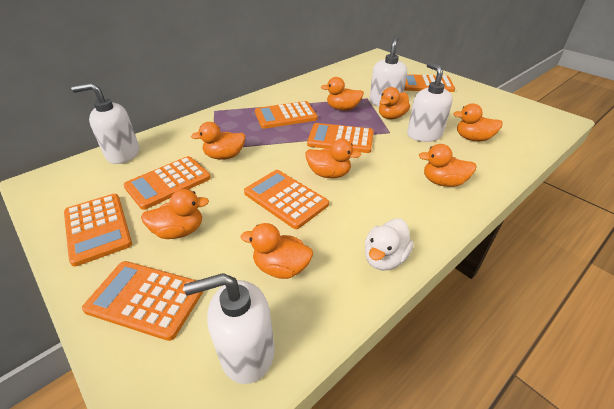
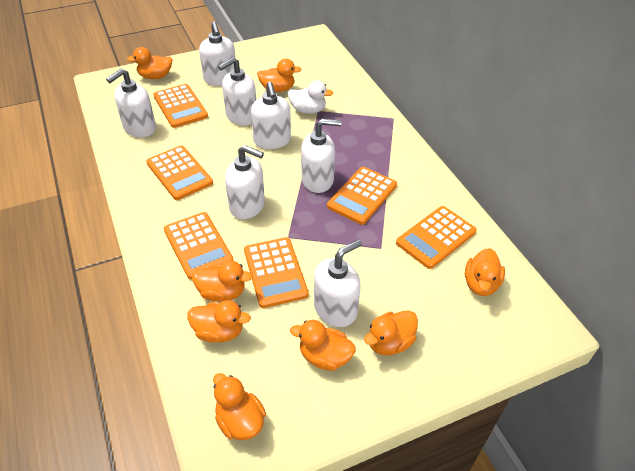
orange calculator: 7 -> 6
white soap dispenser: 4 -> 7

